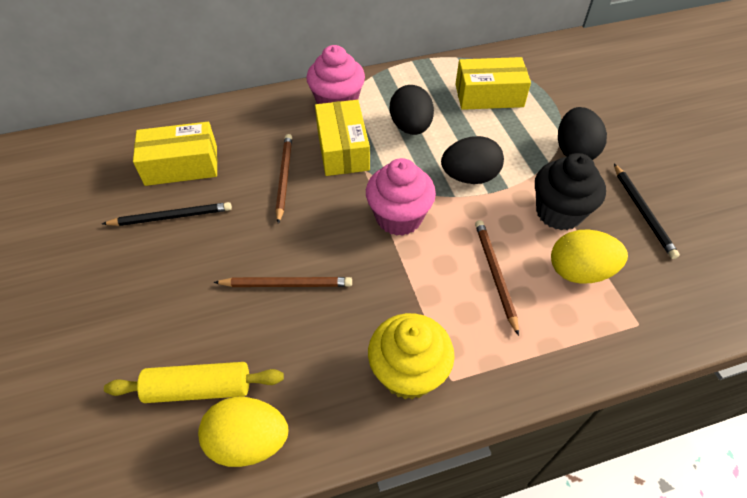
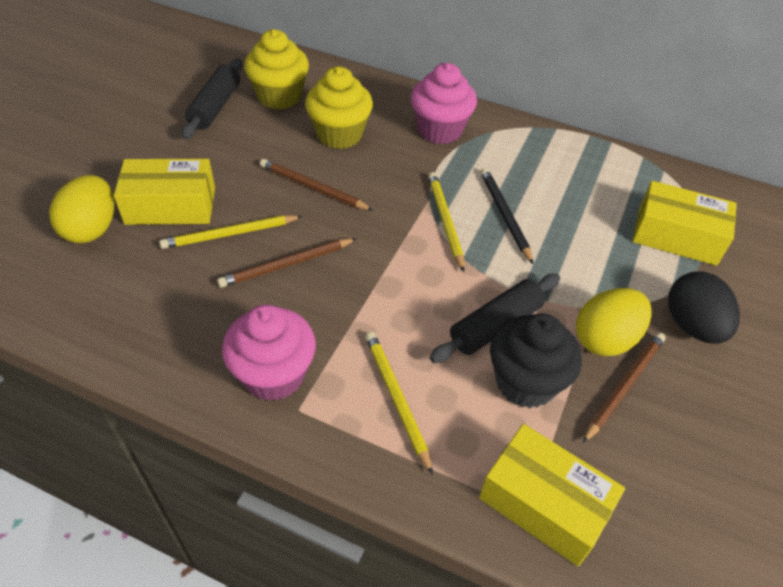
black egg: 3 -> 1
black pencil: 2 -> 1
black rolling pin: 0 -> 2
yellow cupcake: 1 -> 2
yellow pencil: 0 -> 3
yellow rolling pin: 1 -> 0

